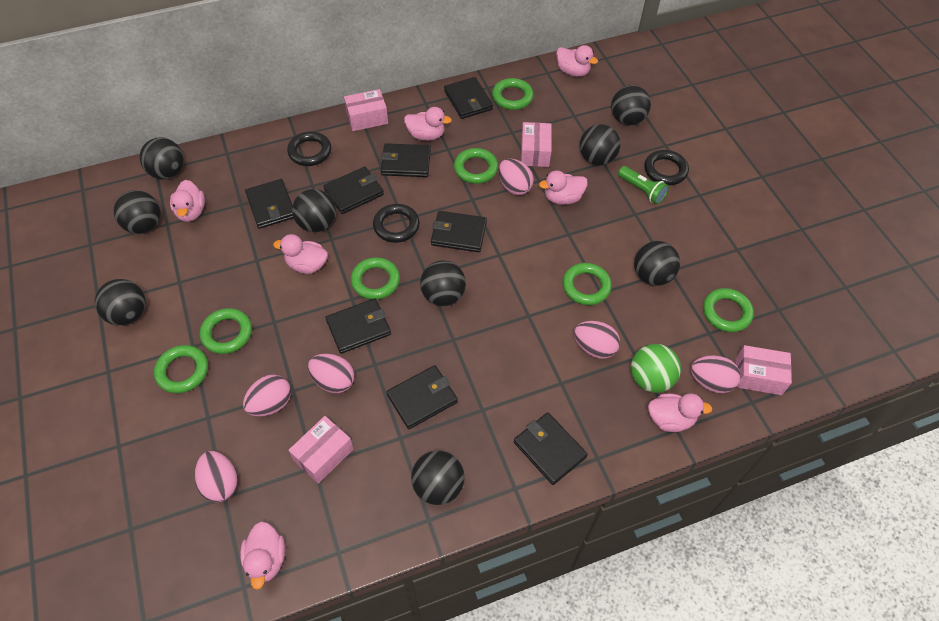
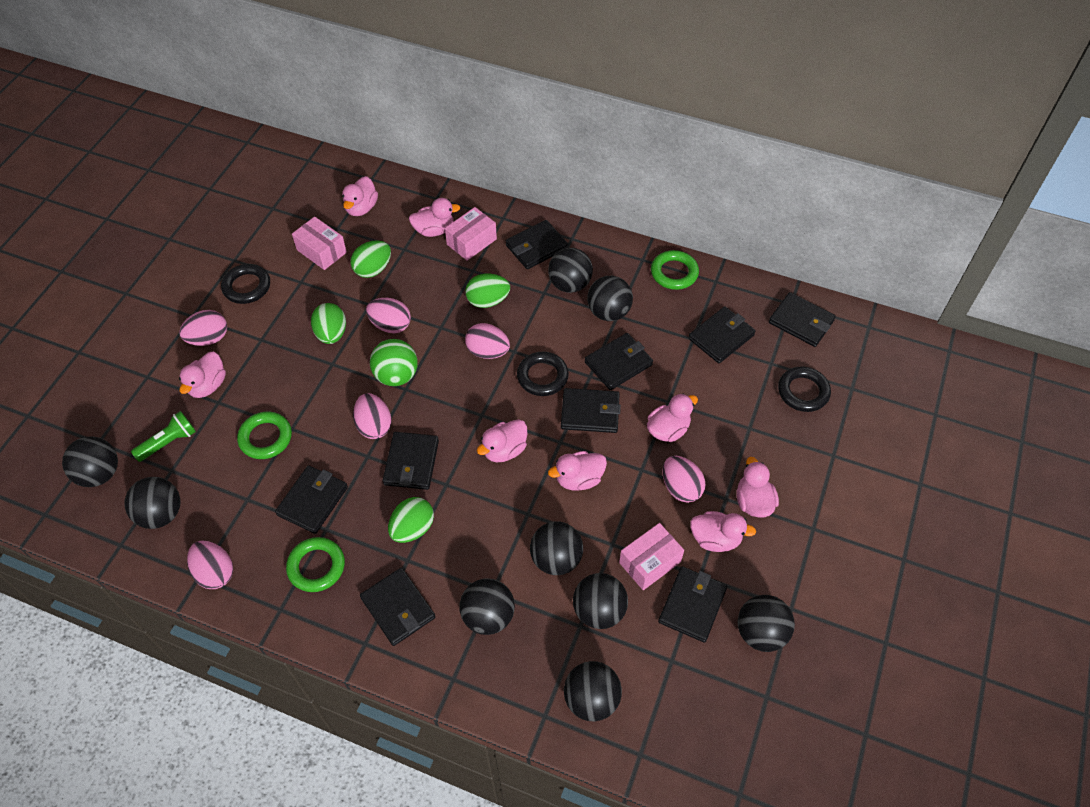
black wallet: 8 -> 9
green egg: 0 -> 4
green ring: 7 -> 3
pink box: 4 -> 3
pink duck: 7 -> 8

